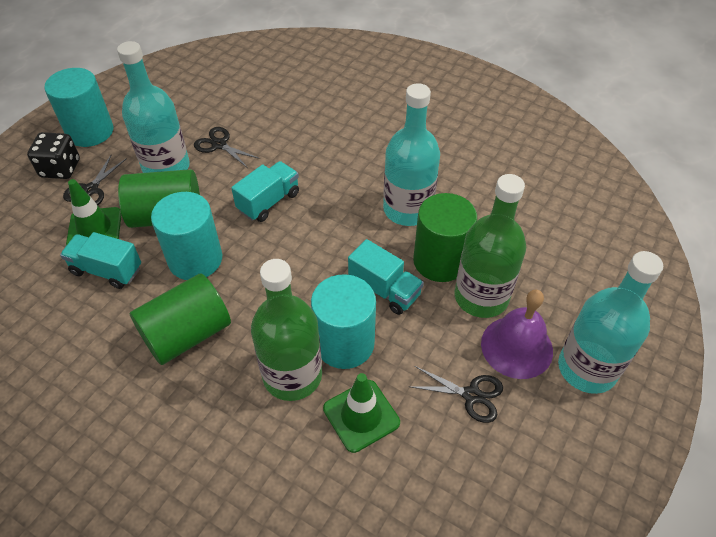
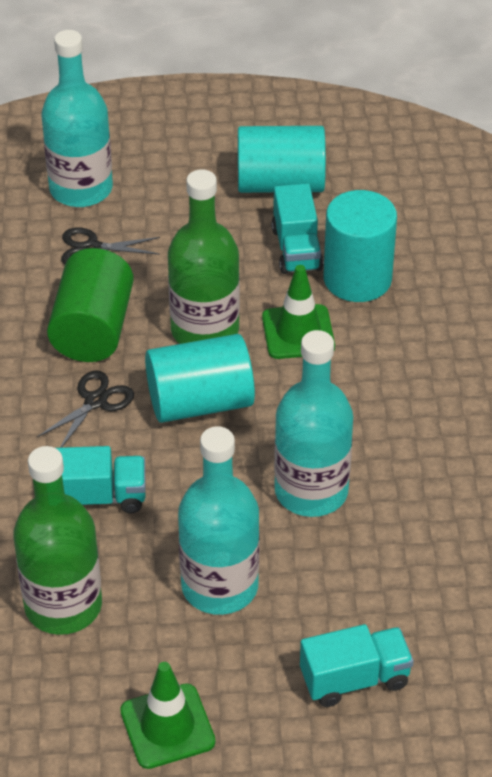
black dice: 1 -> 0
black scissors: 3 -> 2
green cylinder: 3 -> 1
purple bell: 1 -> 0

